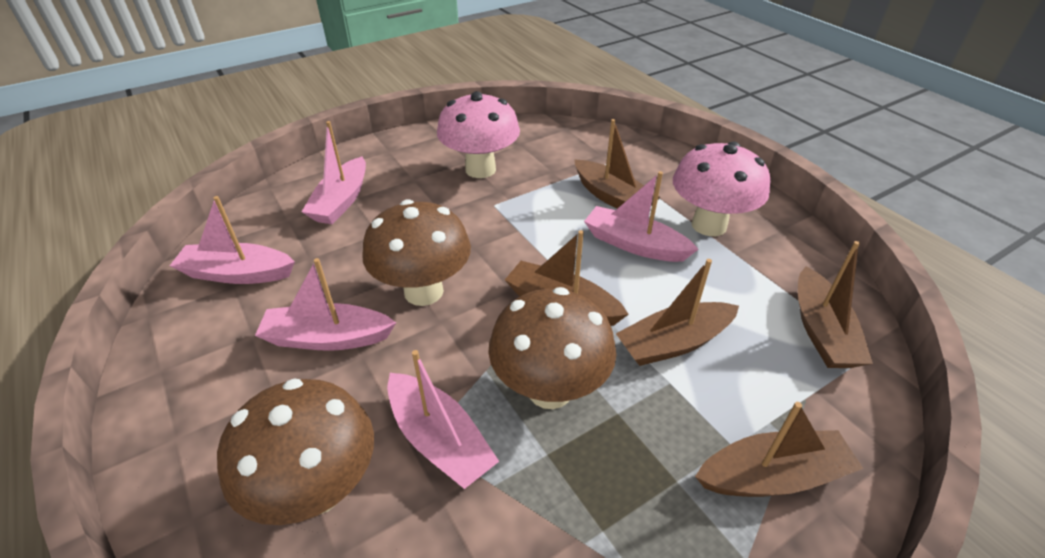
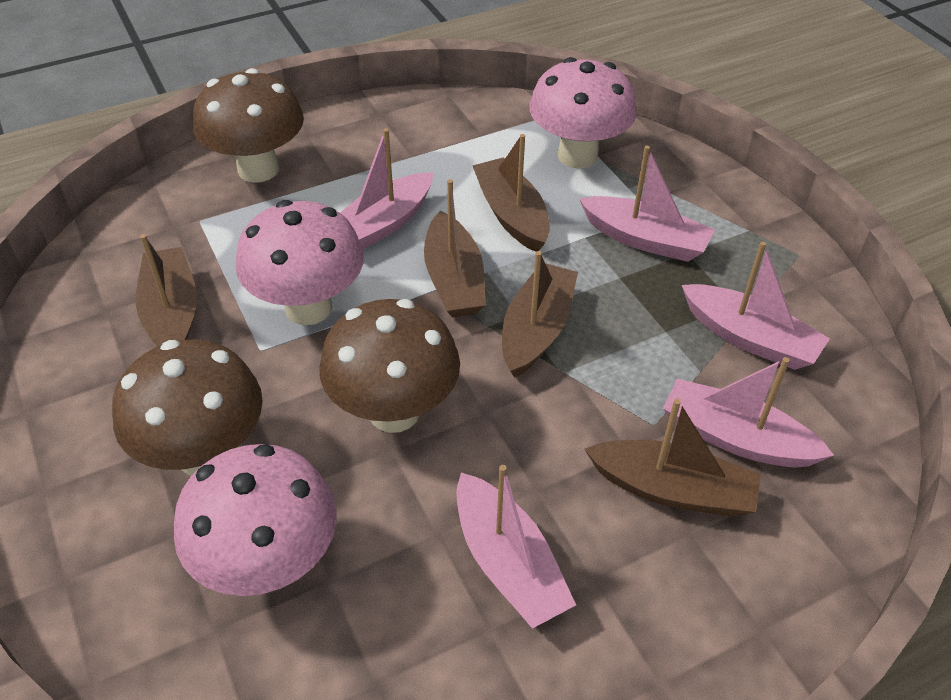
pink mushroom: 2 -> 3

